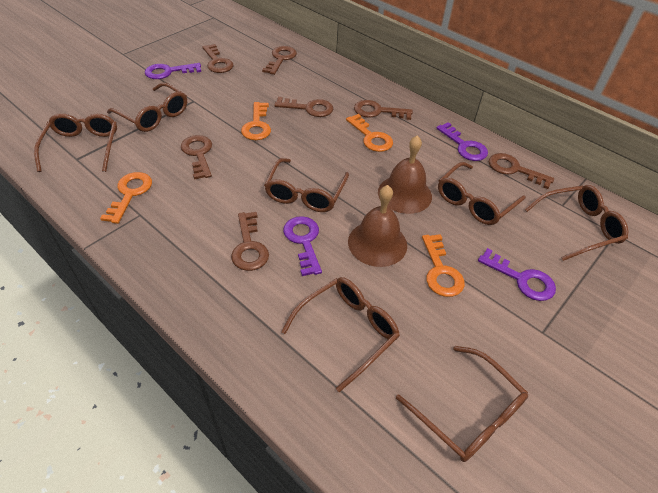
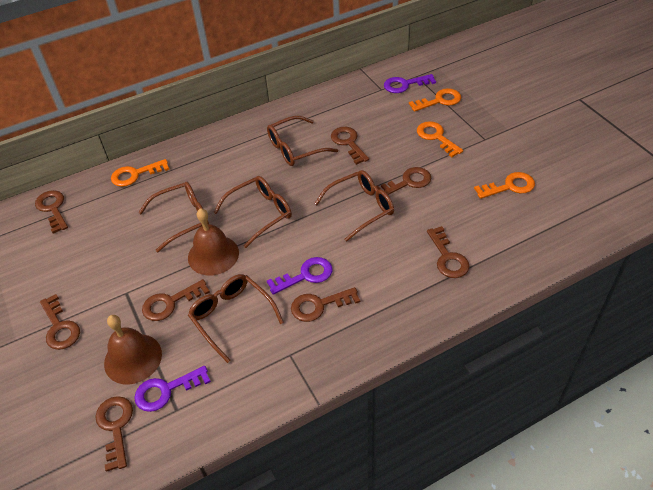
brown glasses: 7 -> 5
brown key: 7 -> 8
purple key: 4 -> 3

